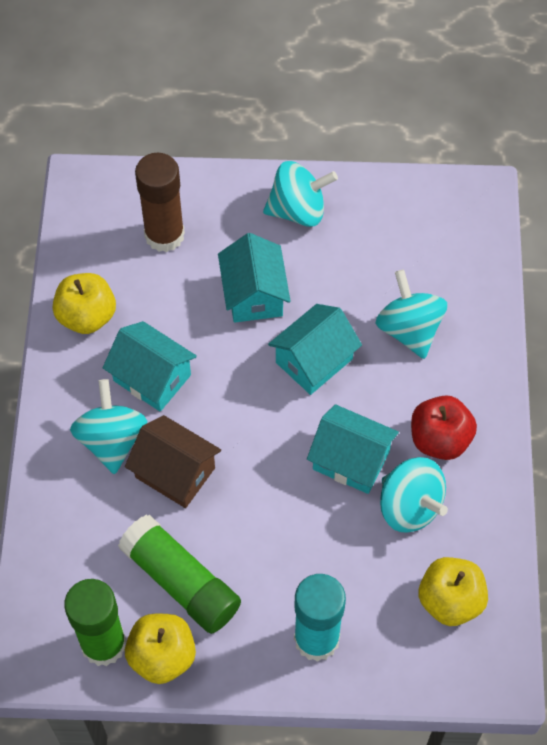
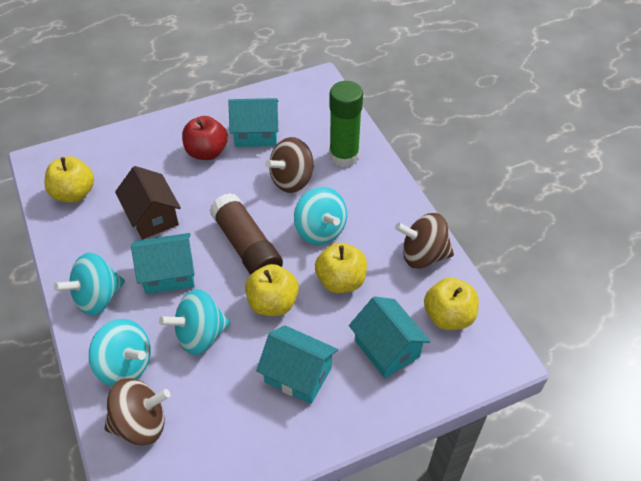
brown spinning top: 0 -> 3
green glue stick: 2 -> 1
turquoise glue stick: 1 -> 0
yellow apple: 3 -> 4

